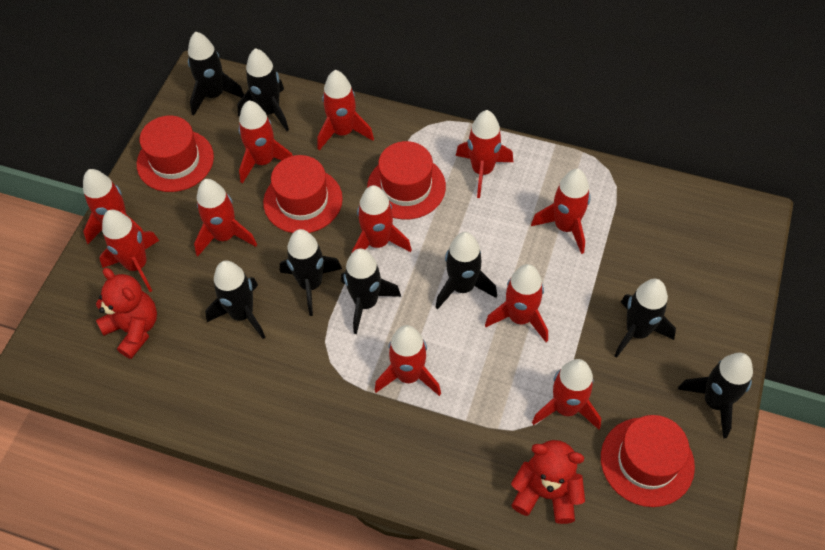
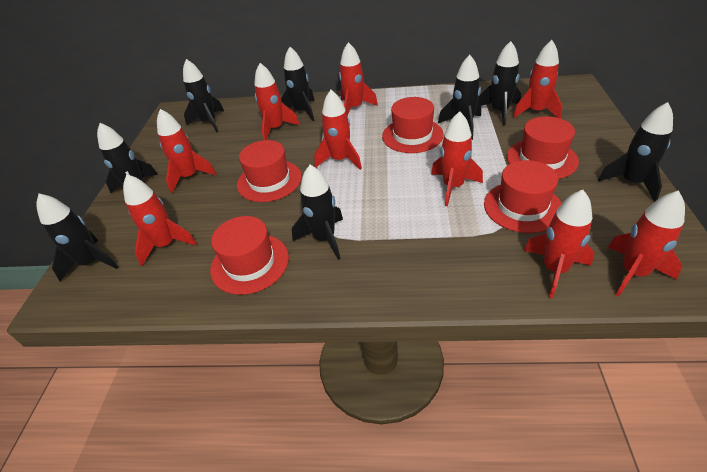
red hat: 4 -> 5
red rocket: 11 -> 9
red teddy bear: 2 -> 0

